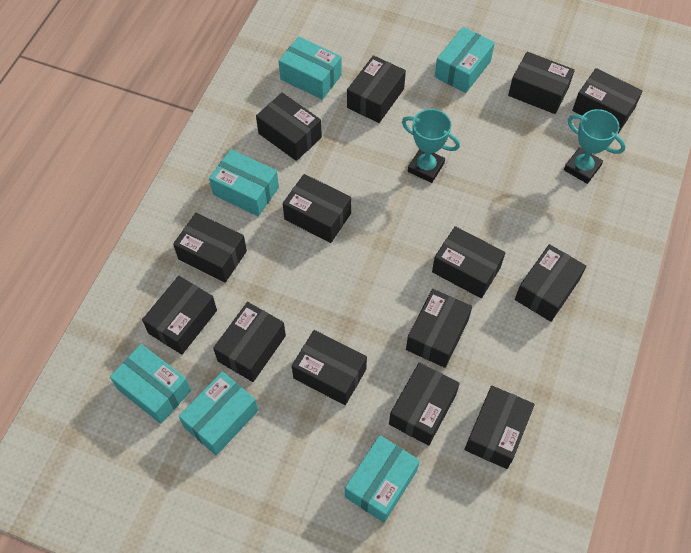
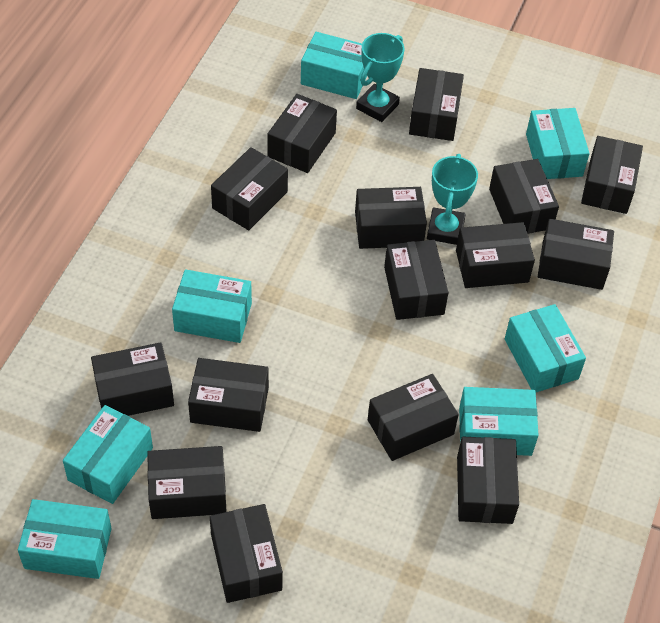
black box: 14 -> 15
turquoise box: 6 -> 7

